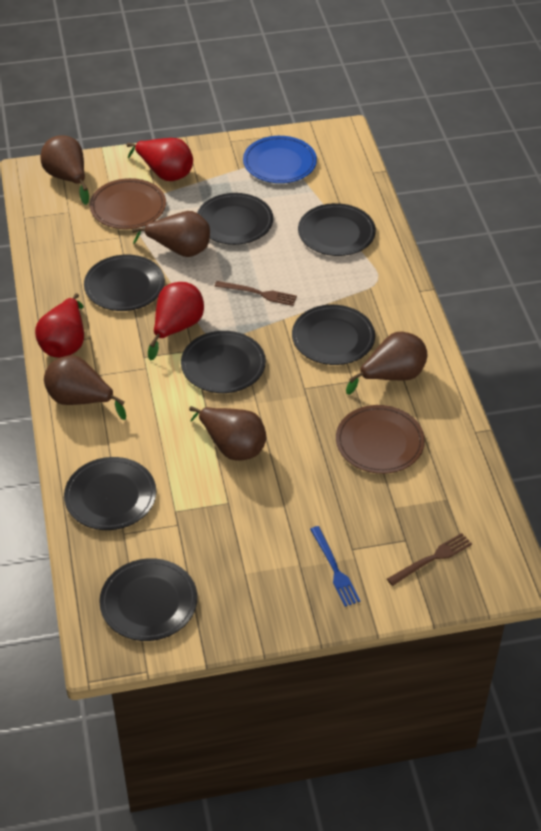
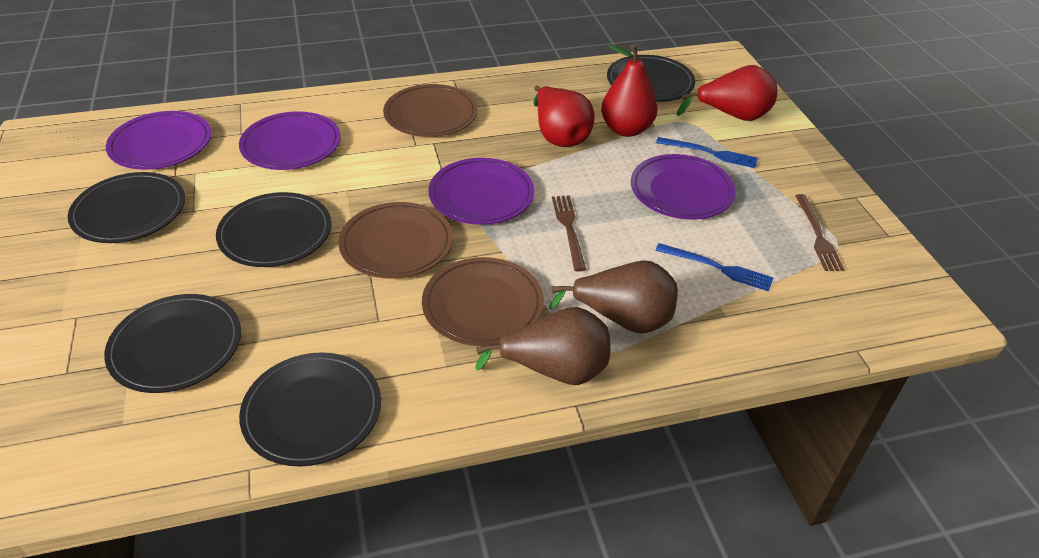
black plate: 7 -> 5
blue fork: 1 -> 2
blue plate: 1 -> 0
brown pear: 5 -> 2
brown plate: 2 -> 3
purple plate: 0 -> 4

